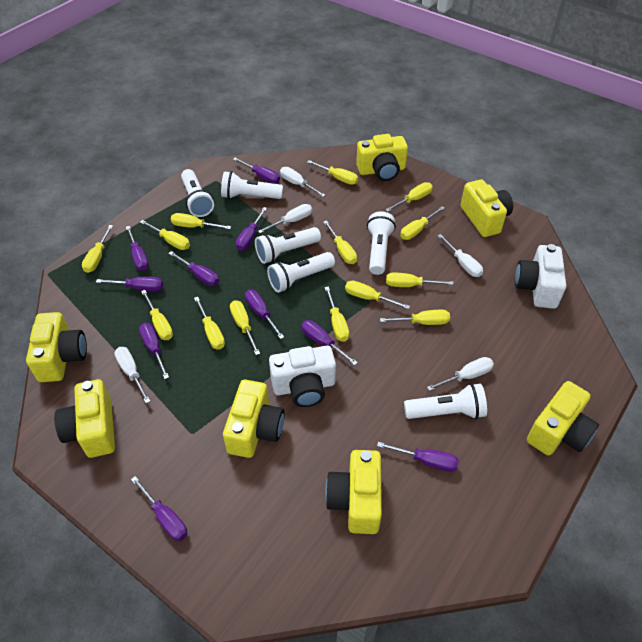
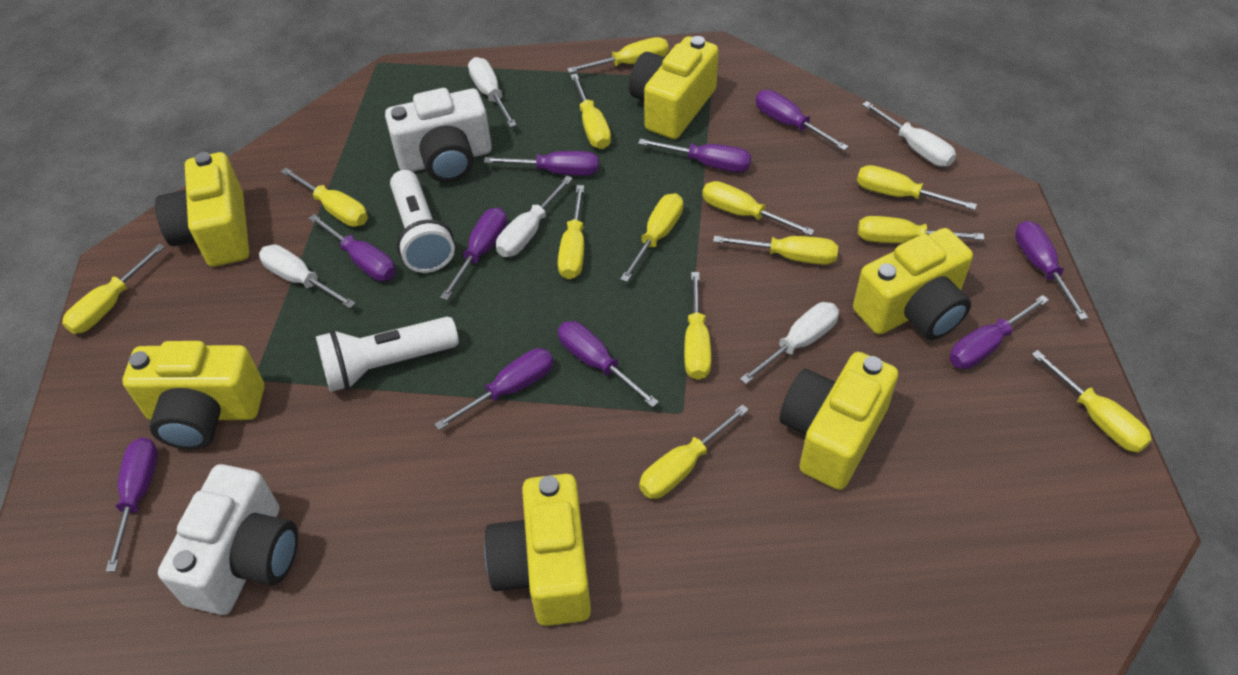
white flashlight: 6 -> 2
yellow camera: 7 -> 6
yellow screwdriver: 14 -> 13

